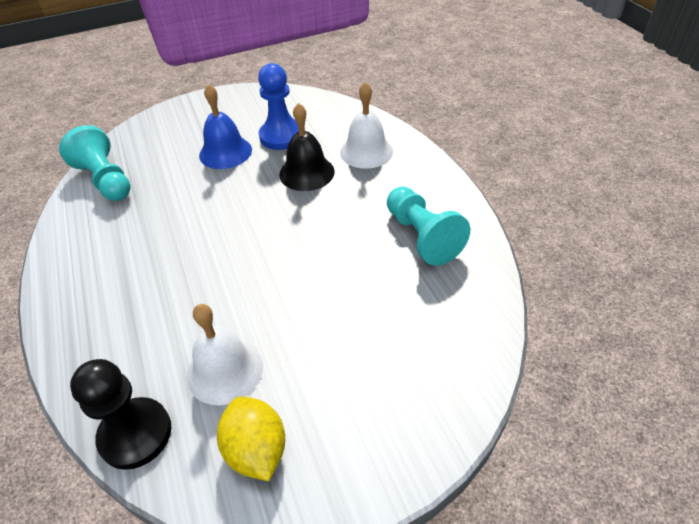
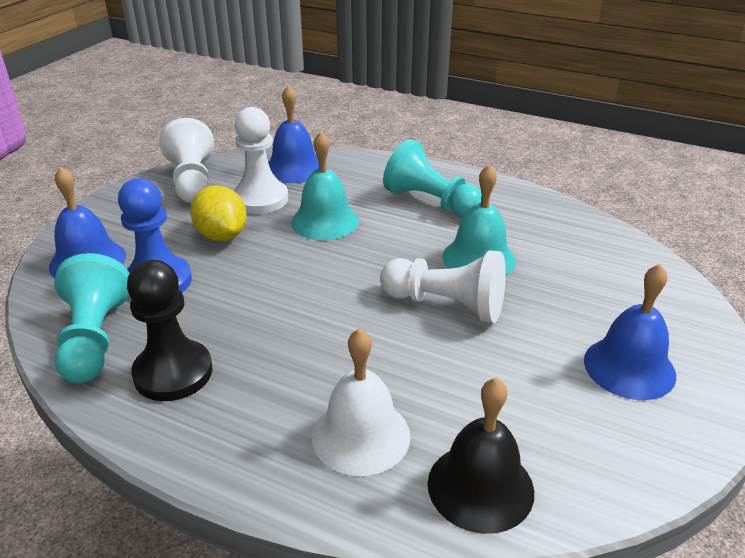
blue bell: 1 -> 3
turquoise bell: 0 -> 2
white bell: 2 -> 1
white pawn: 0 -> 3

